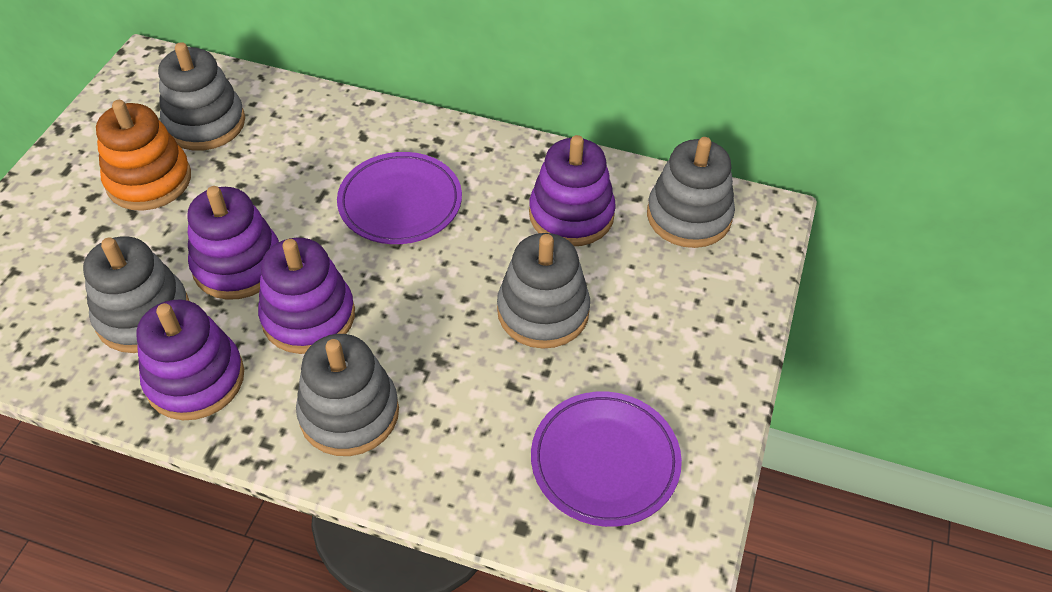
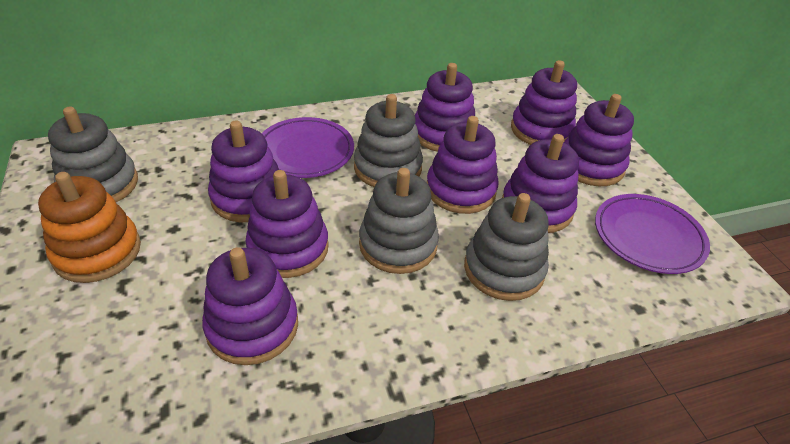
grey stacking toy: 5 -> 4
purple stacking toy: 4 -> 8

